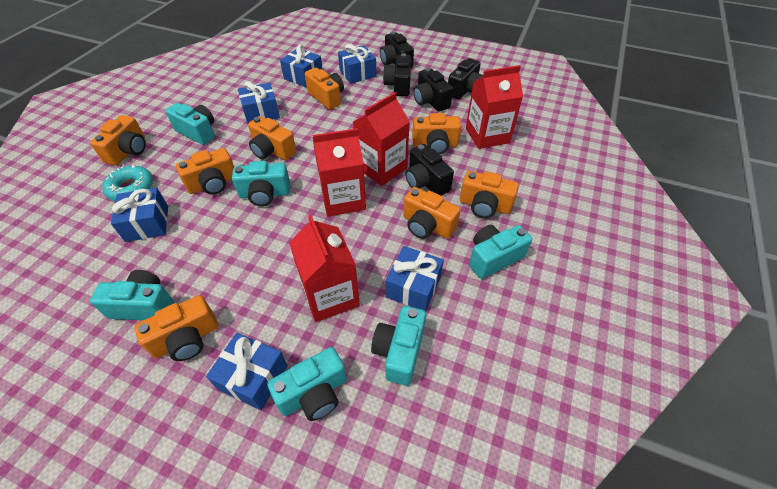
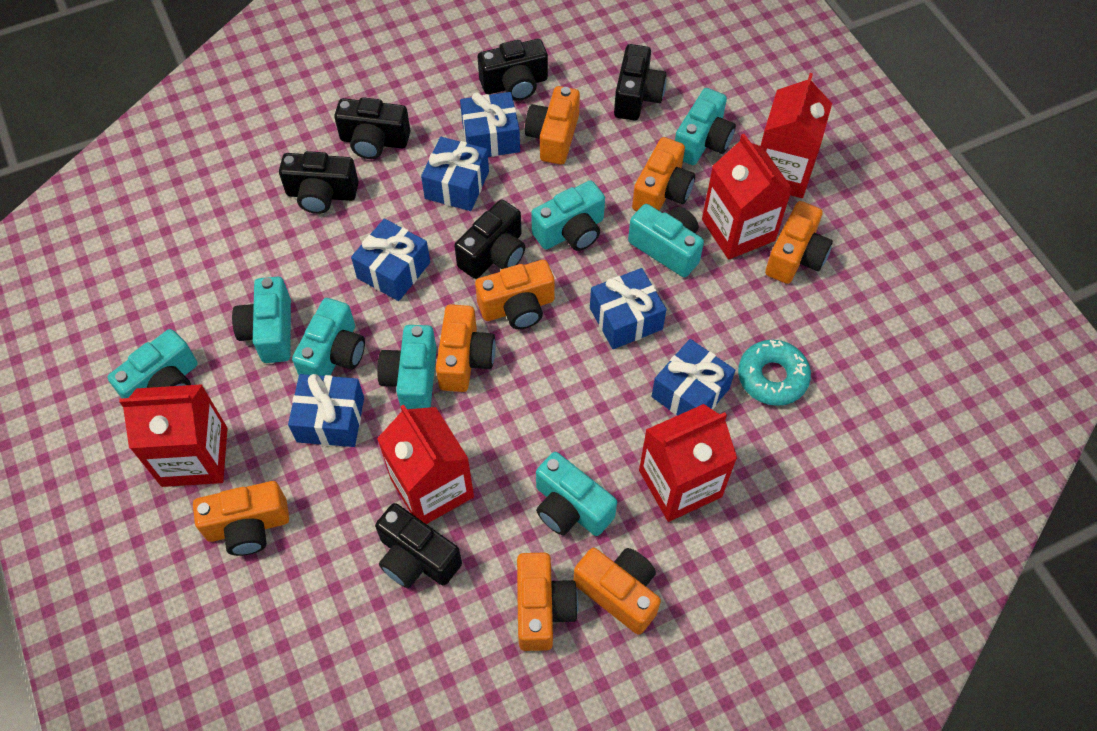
black camera: 5 -> 6
red carton: 4 -> 5
turquoise camera: 6 -> 8

